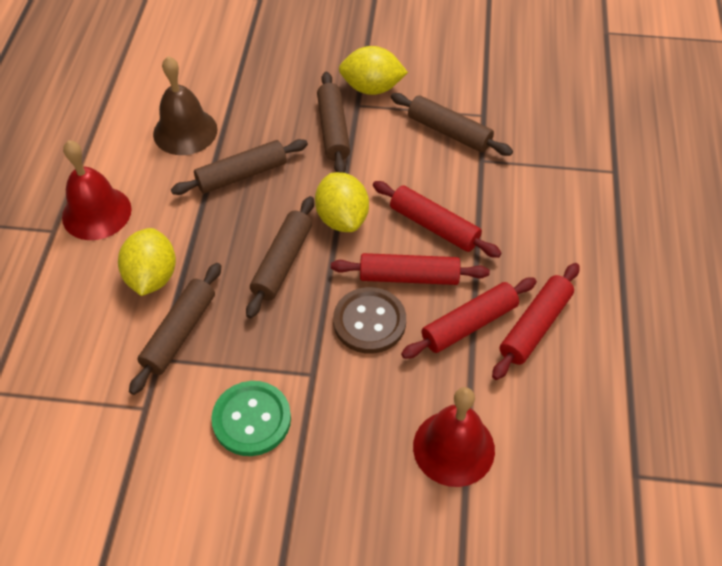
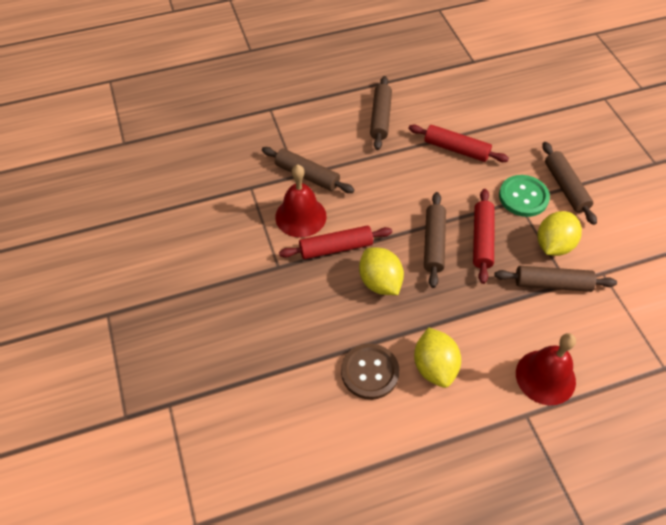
brown bell: 1 -> 0
red rolling pin: 4 -> 3

